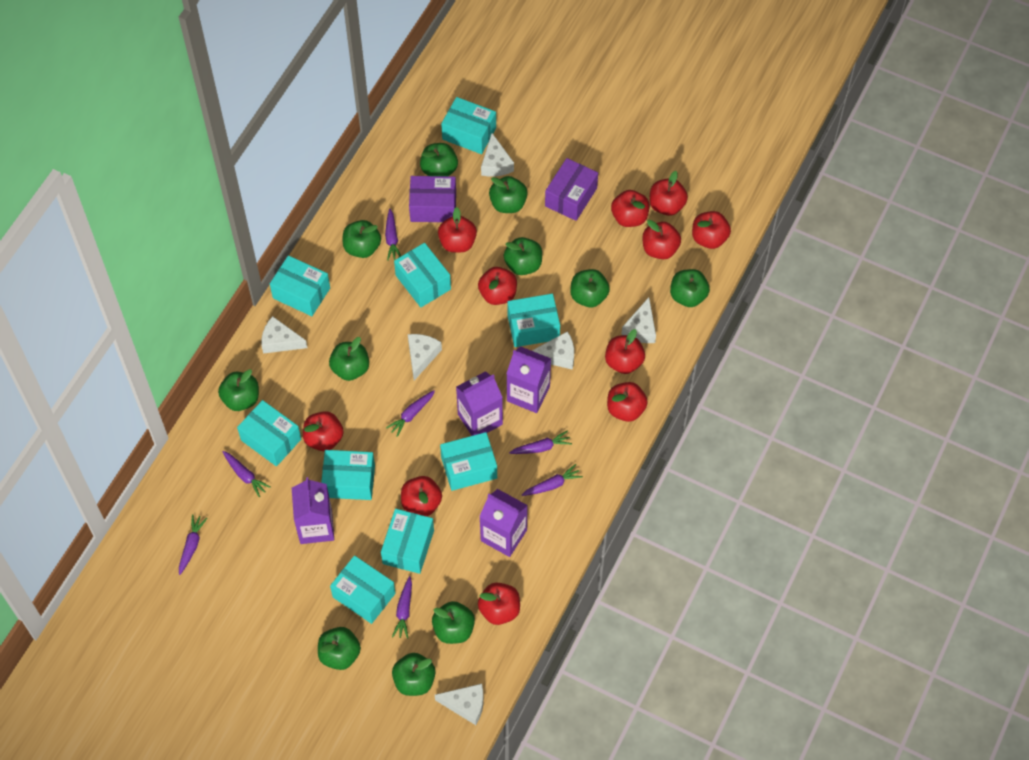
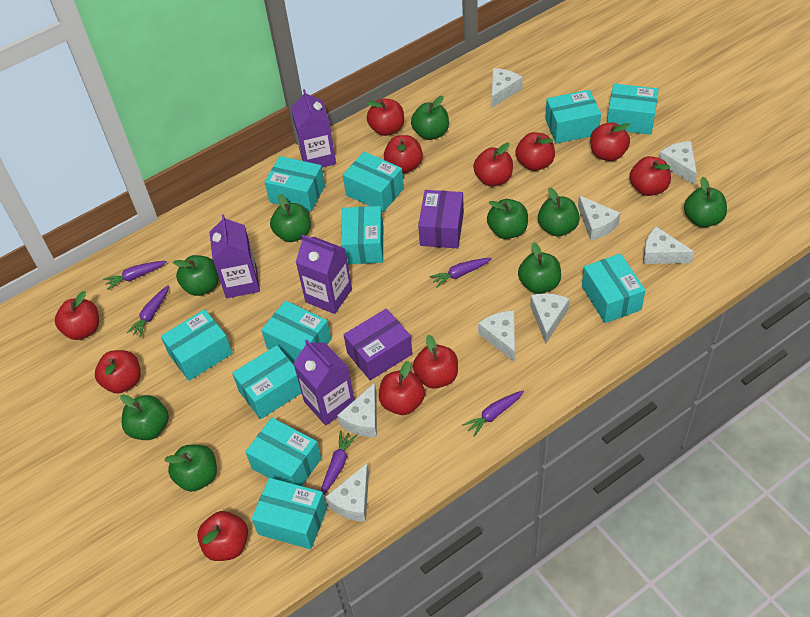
green apple: 11 -> 9
purple carrot: 7 -> 5
turquoise box: 9 -> 11
white cheese: 6 -> 8

